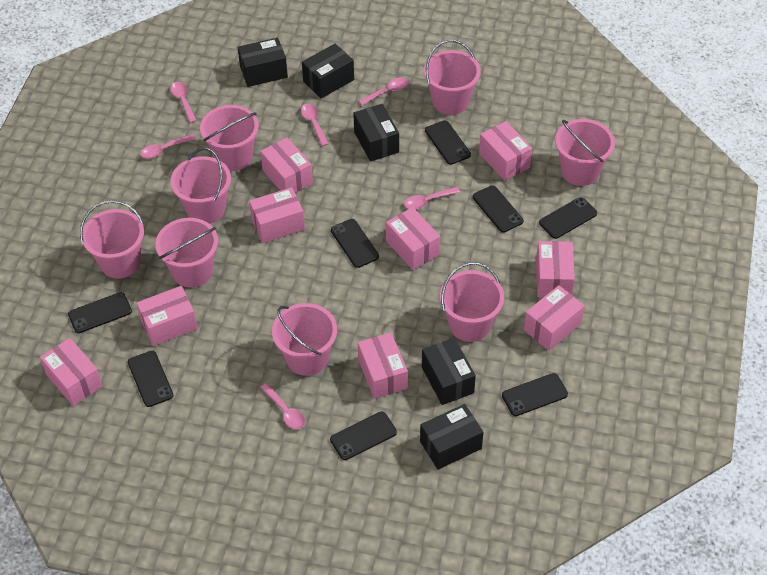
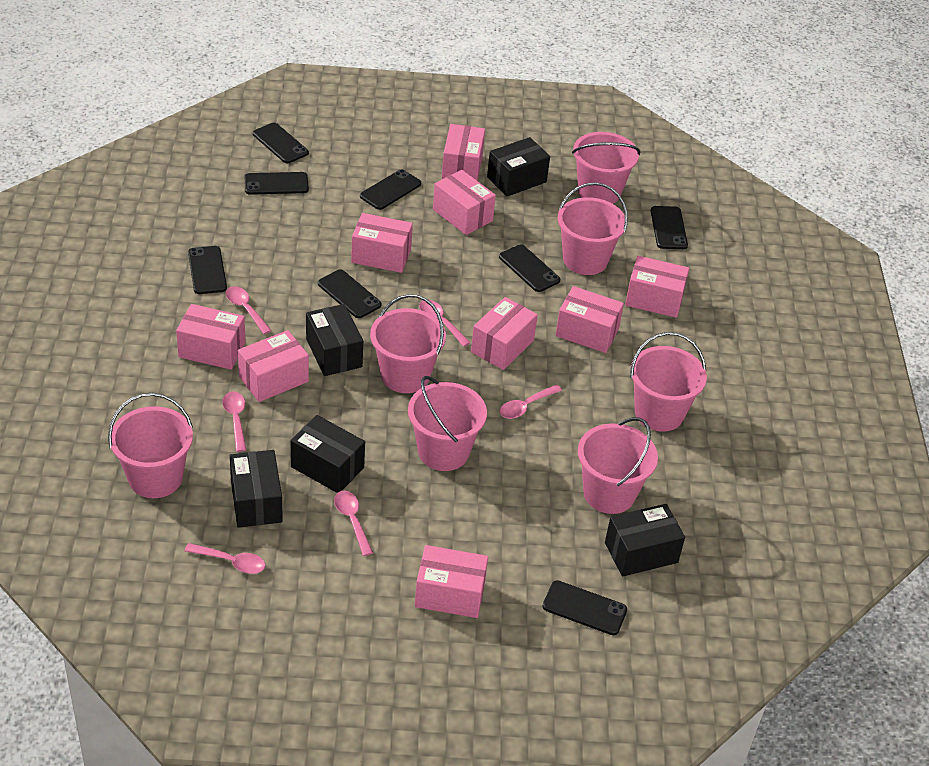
pink bucket: 8 -> 7

